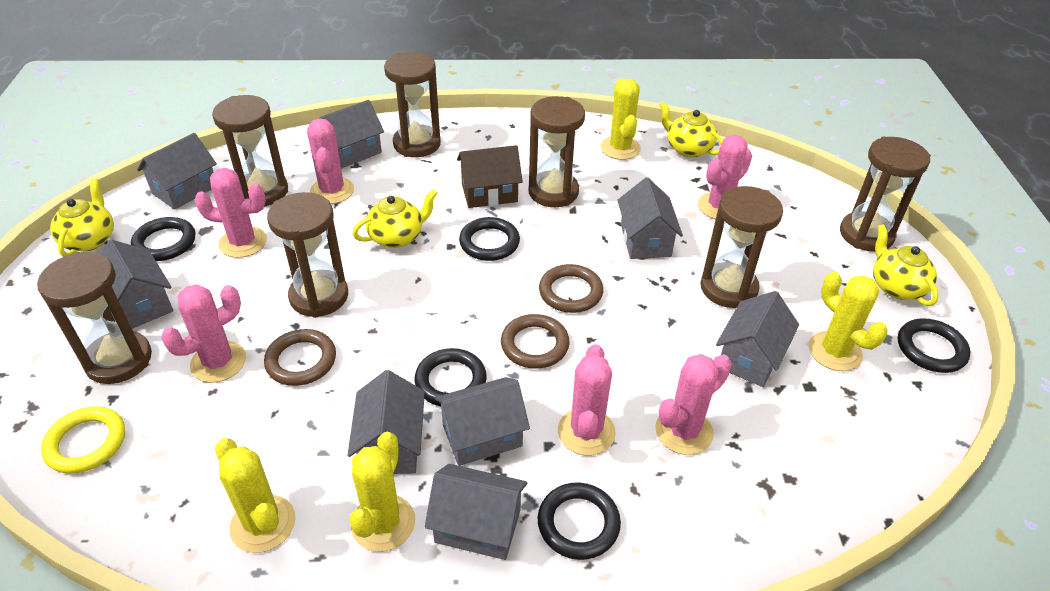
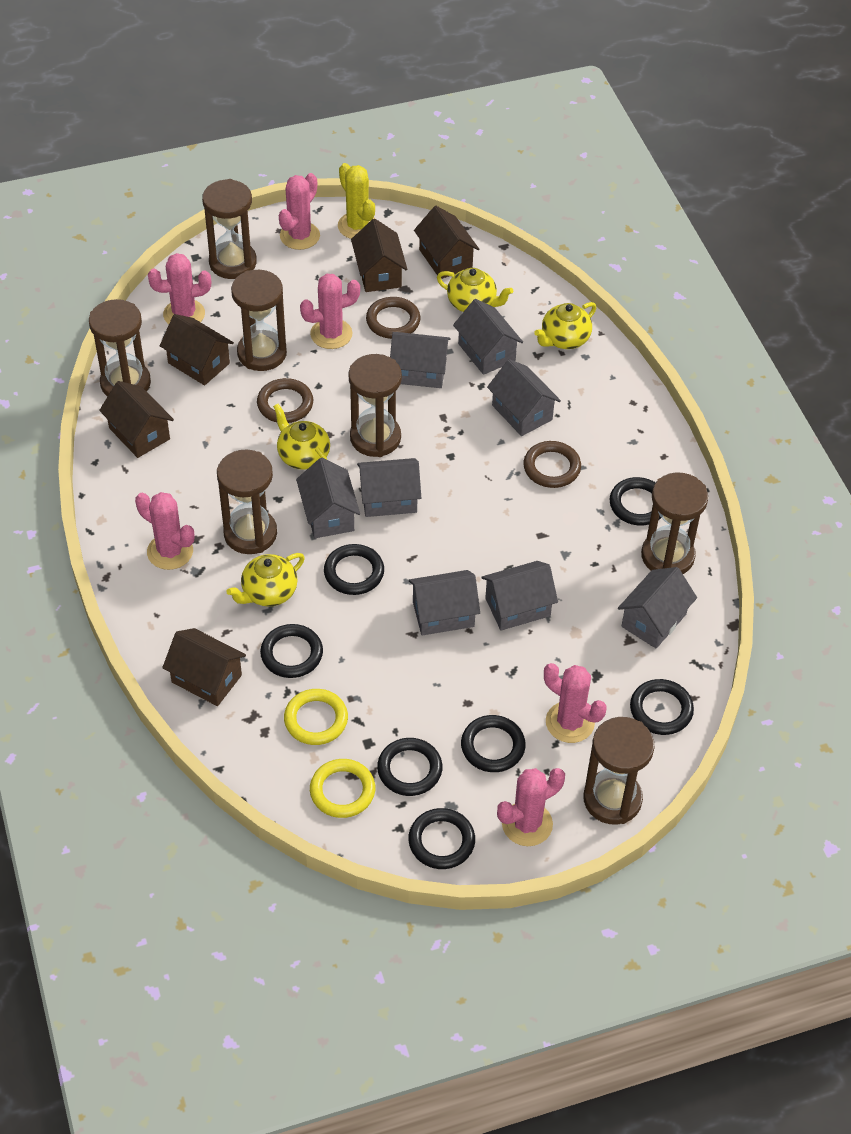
black ring: 5 -> 7
brown house: 1 -> 5
yellow cactus: 4 -> 1
yellow ring: 1 -> 2

